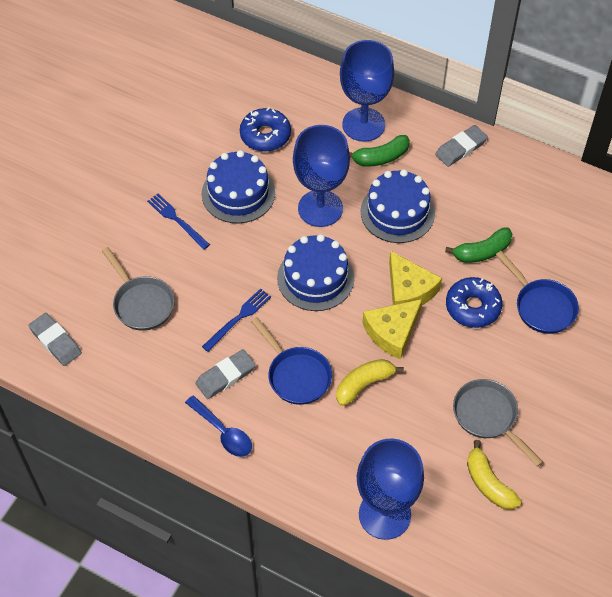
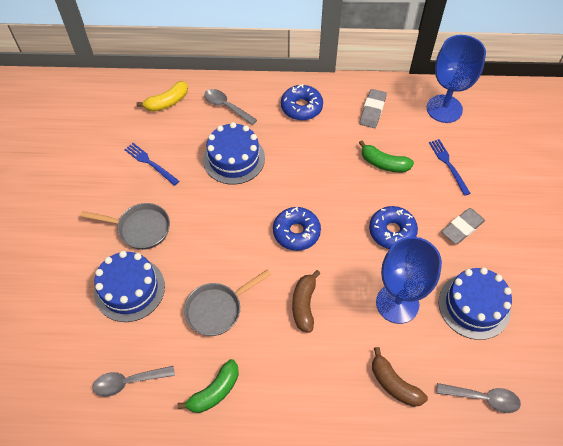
blue donut: 2 -> 3
blue goblet: 3 -> 2
blue pan: 2 -> 0
blue spoon: 1 -> 0
brown banana: 0 -> 2
grey eraser: 3 -> 2
grey spoon: 0 -> 3
yellow banana: 2 -> 1
yellow cheese: 2 -> 0

